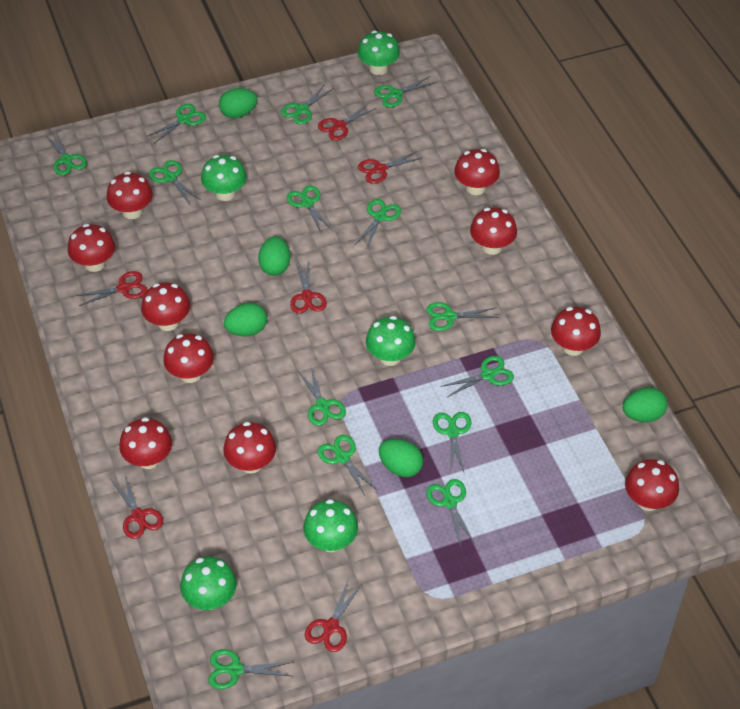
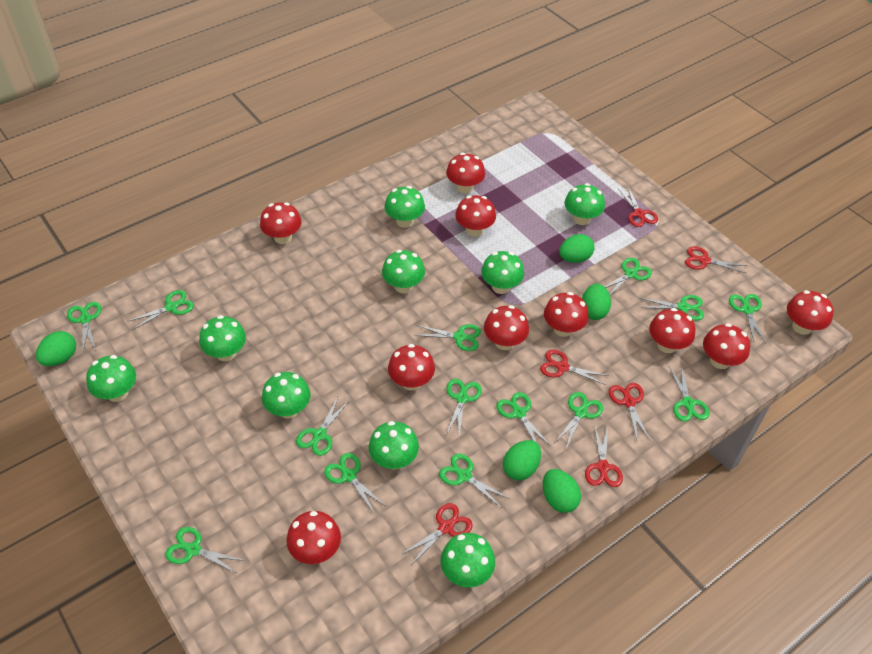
green mushroom: 5 -> 9

